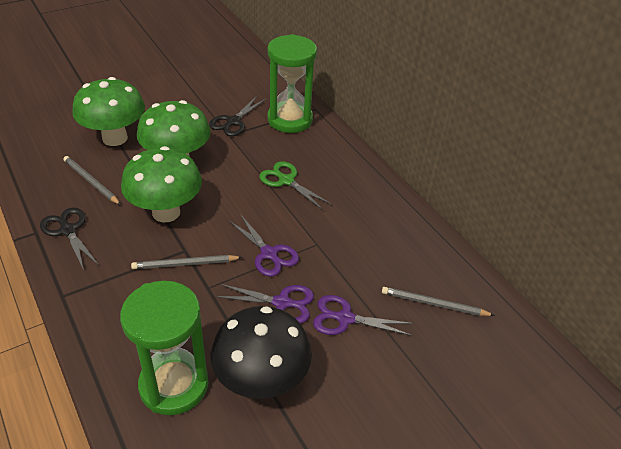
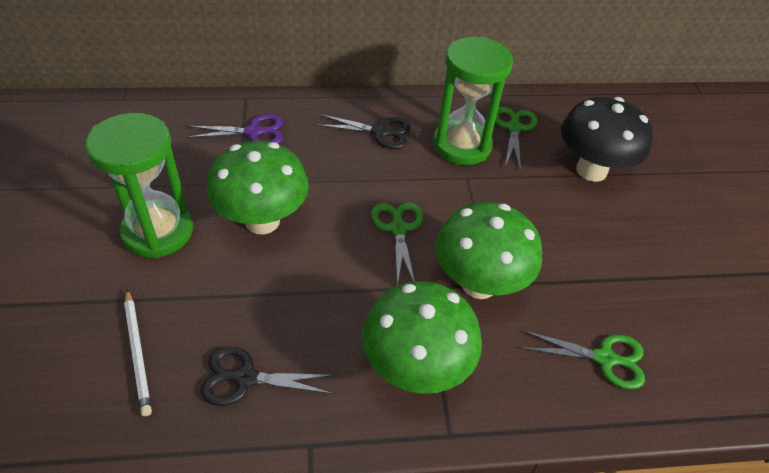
green scissors: 1 -> 3
grey pencil: 3 -> 0
purple scissors: 3 -> 1
white pencil: 0 -> 1

